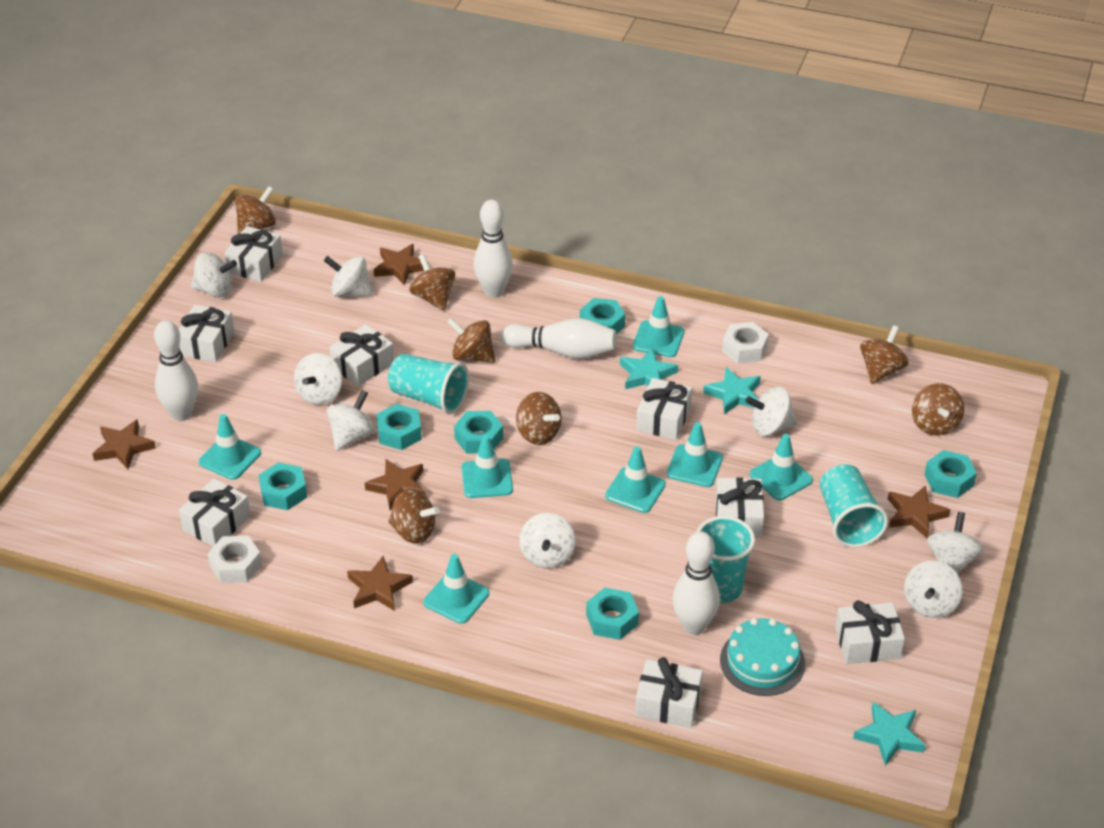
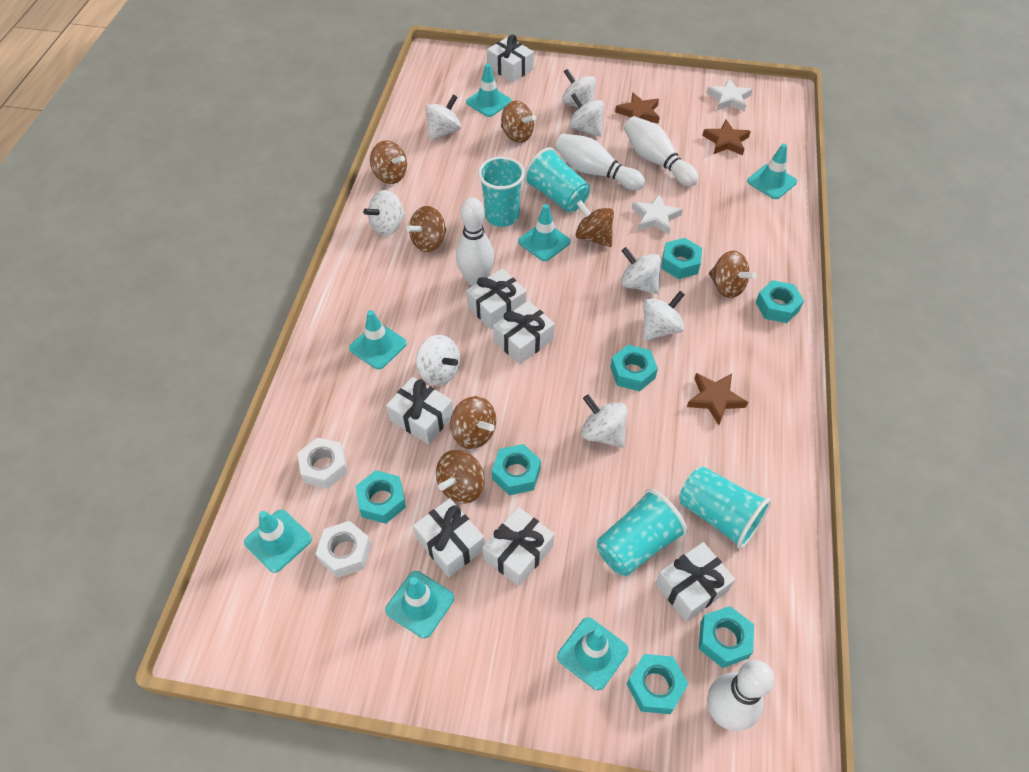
brown star: 5 -> 3
turquoise cake: 1 -> 0
turquoise cup: 3 -> 4
turquoise nut: 6 -> 7
turquoise star: 3 -> 0
white gift: 8 -> 7
white star: 0 -> 2

